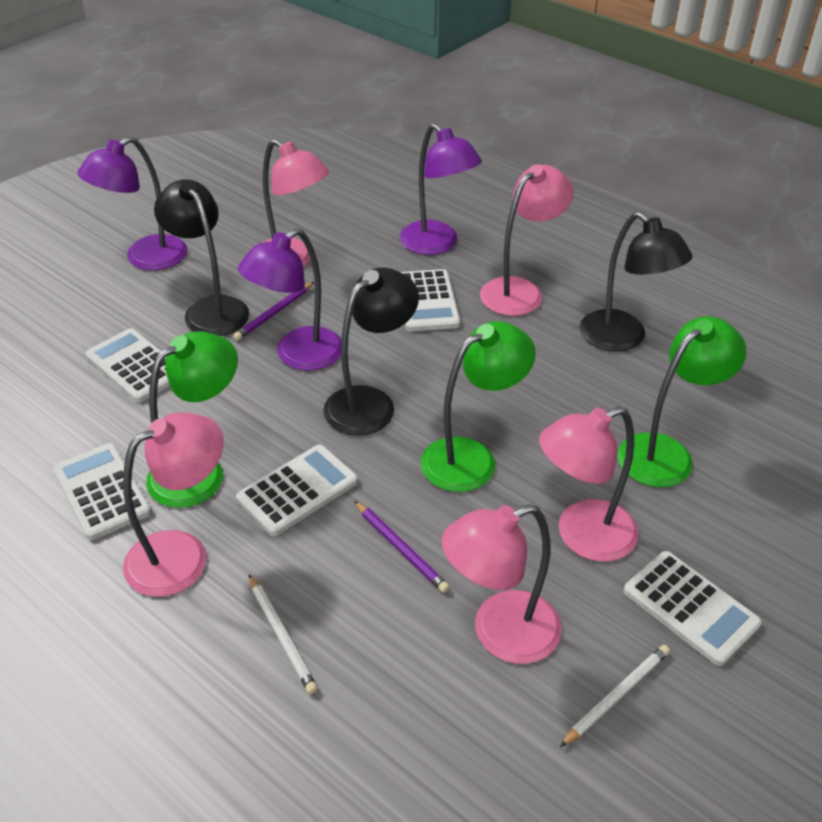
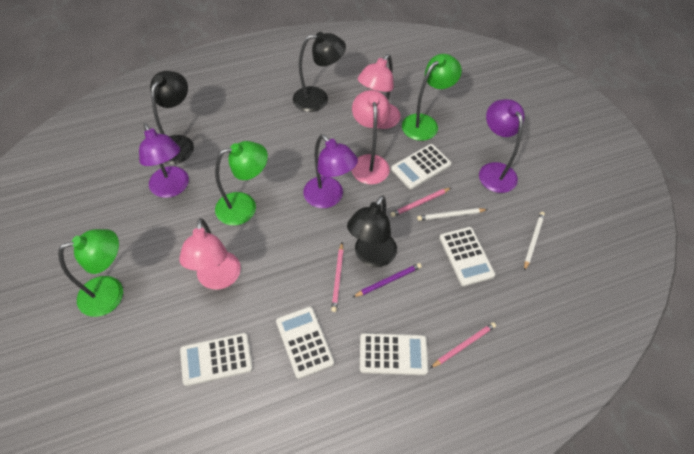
pink lamp: 5 -> 3
pink pencil: 0 -> 3
purple pencil: 2 -> 1

